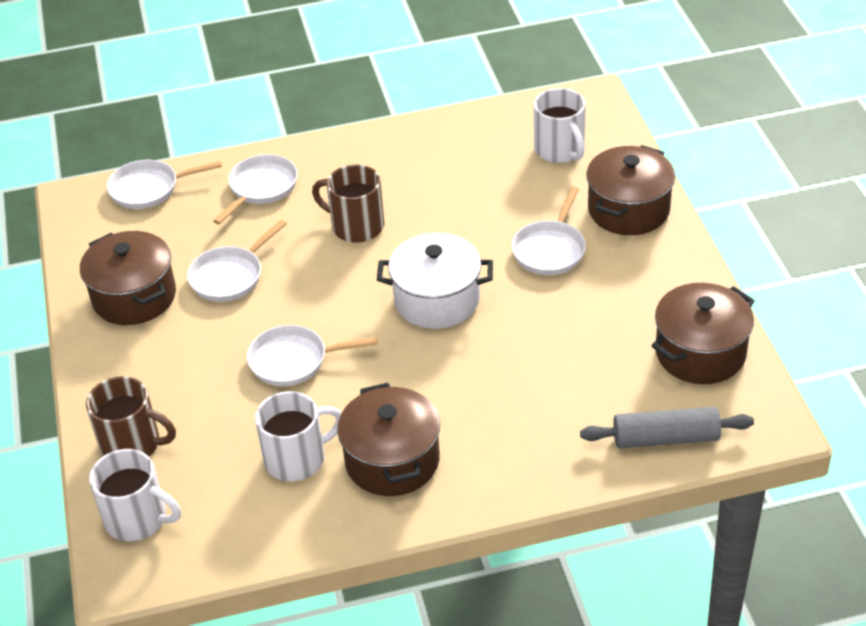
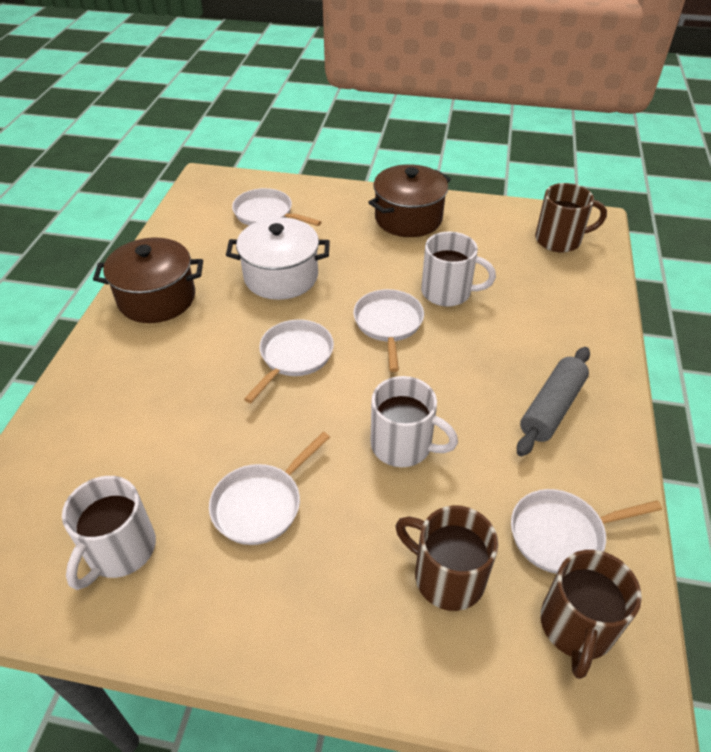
brown mug: 2 -> 3
brown pot: 4 -> 2

